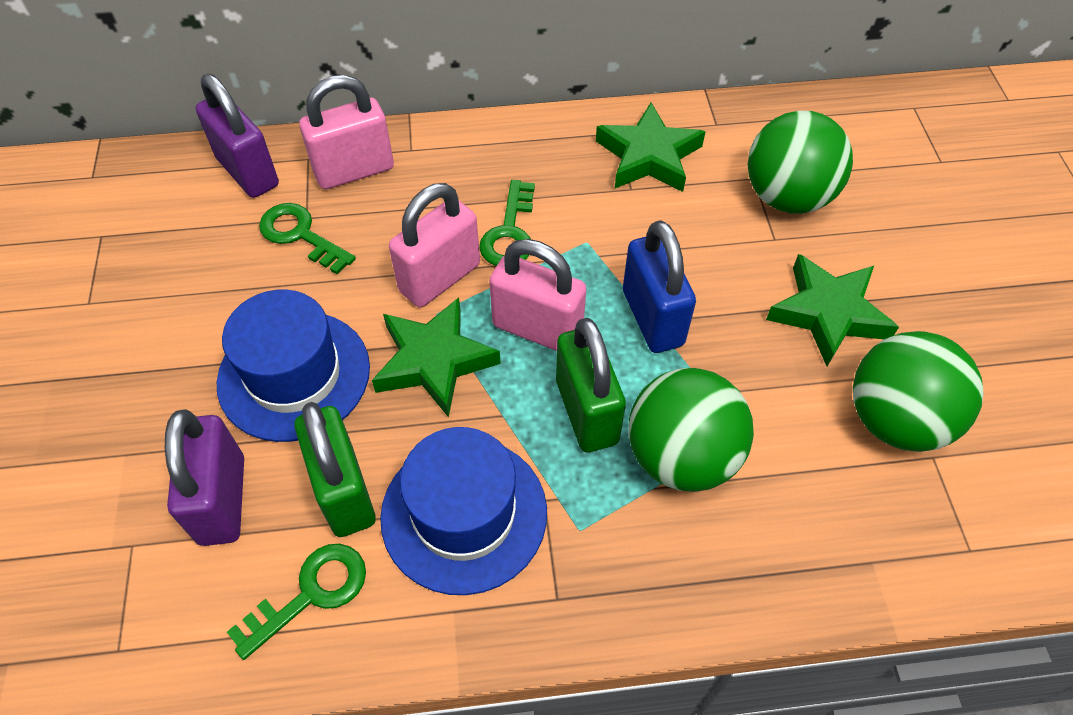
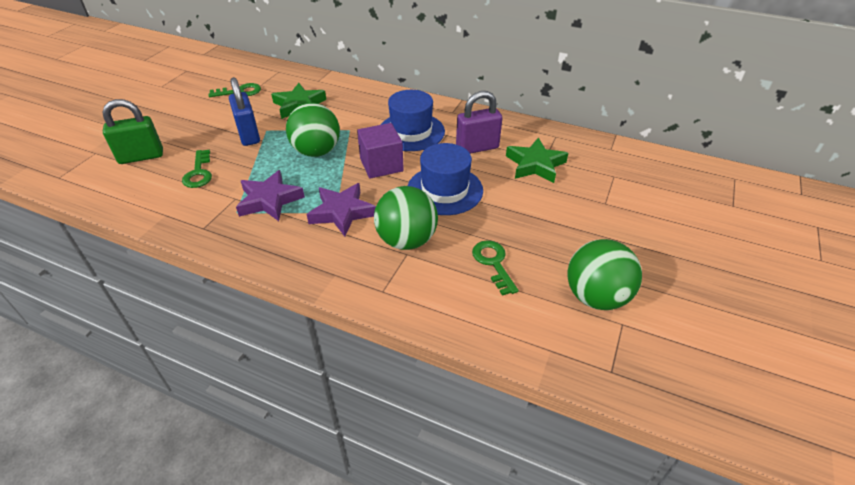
green padlock: 2 -> 1
green star: 3 -> 2
pink padlock: 3 -> 0
purple cube: 0 -> 1
purple padlock: 2 -> 1
purple star: 0 -> 2

